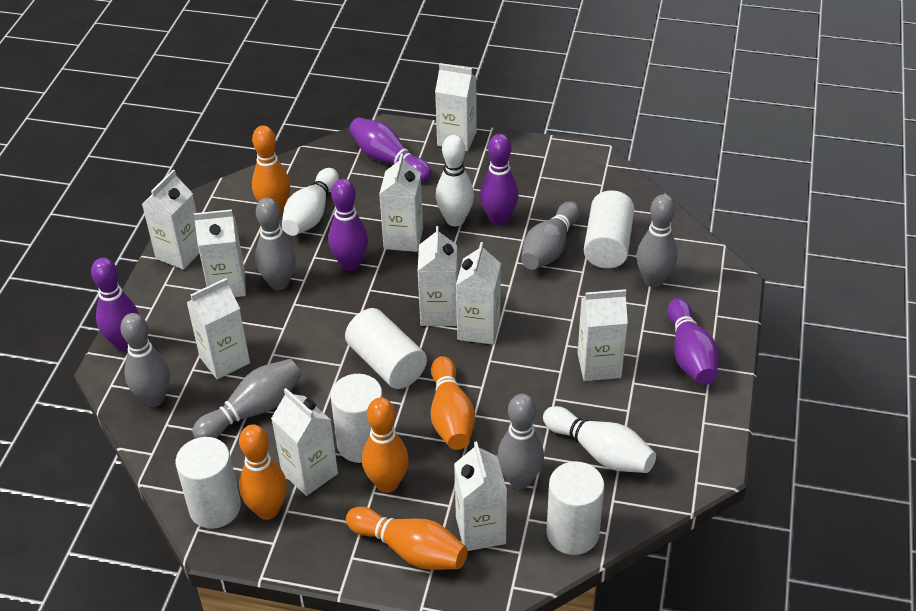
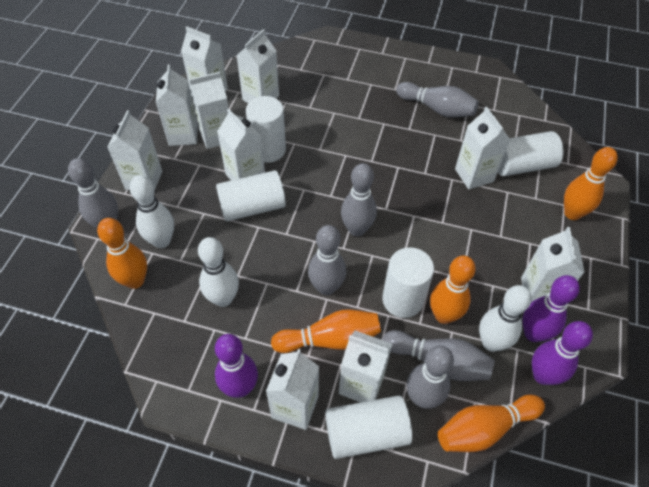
purple bowling pin: 5 -> 3

